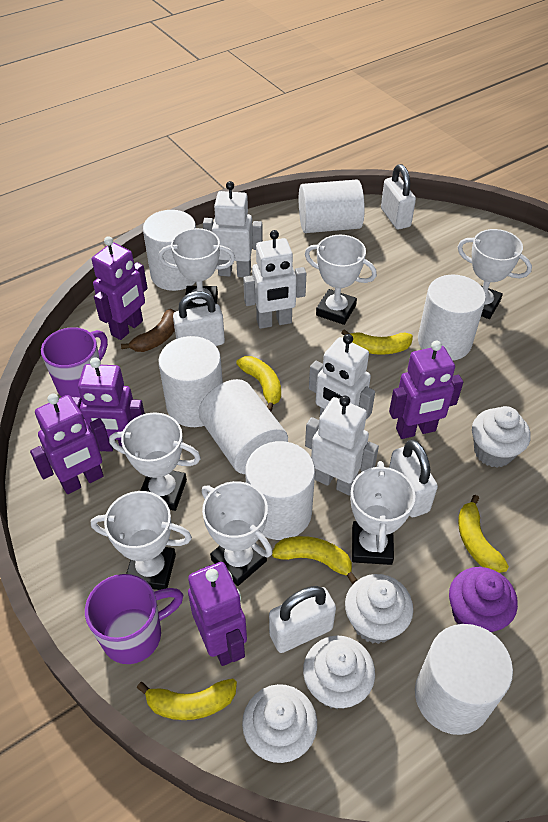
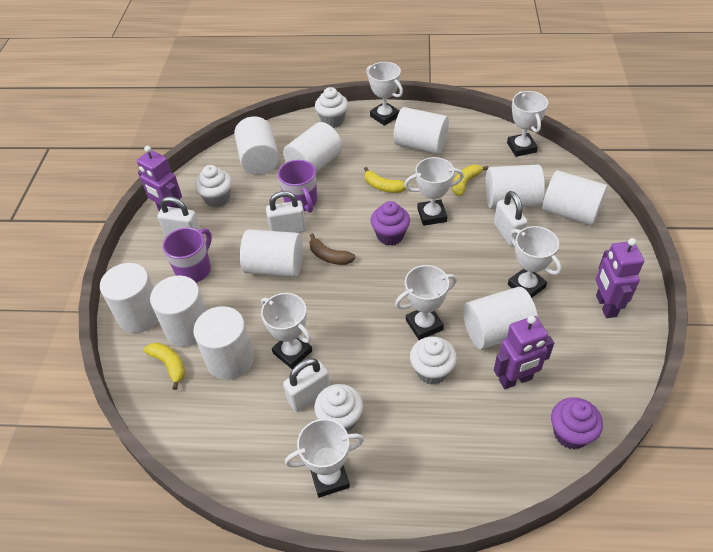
purple cupcake: 1 -> 2
purple robot: 5 -> 3
white cylinder: 7 -> 10
white robot: 4 -> 0
yellow banana: 5 -> 3

